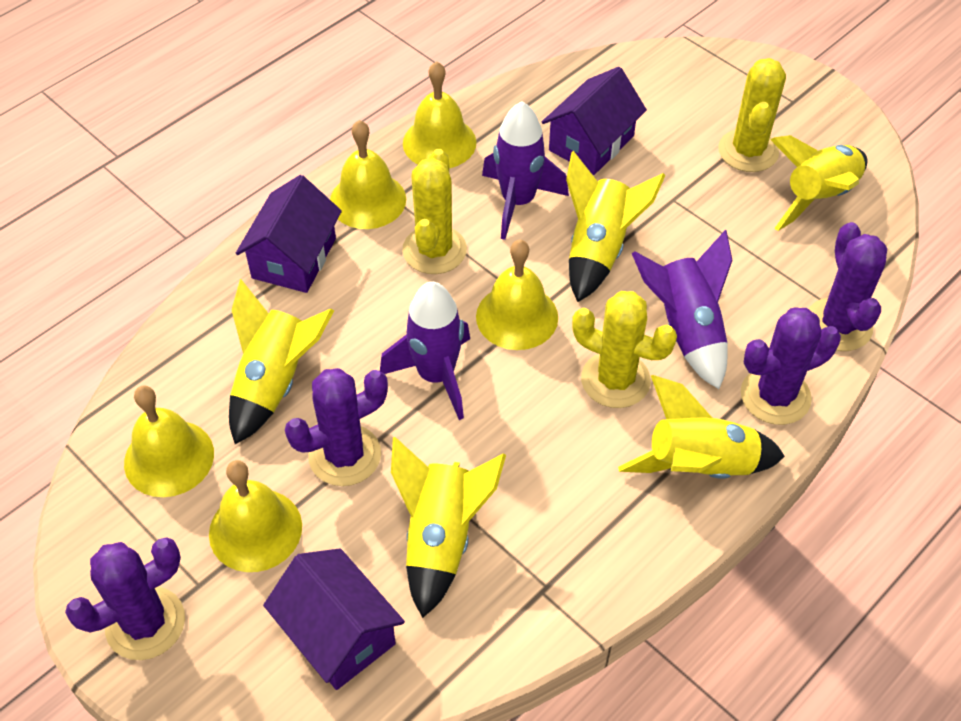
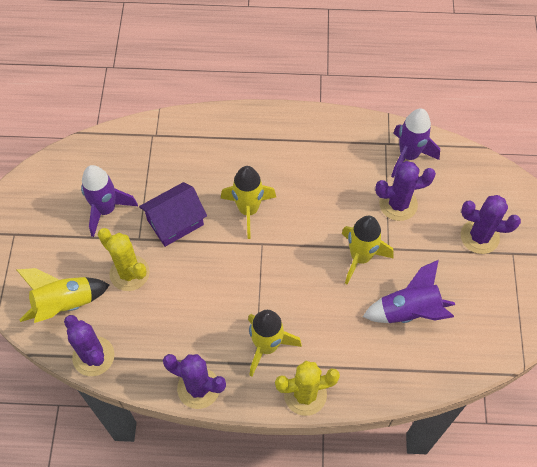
purple house: 3 -> 1
yellow bell: 5 -> 0
yellow cactus: 3 -> 2
yellow rocket: 5 -> 4

